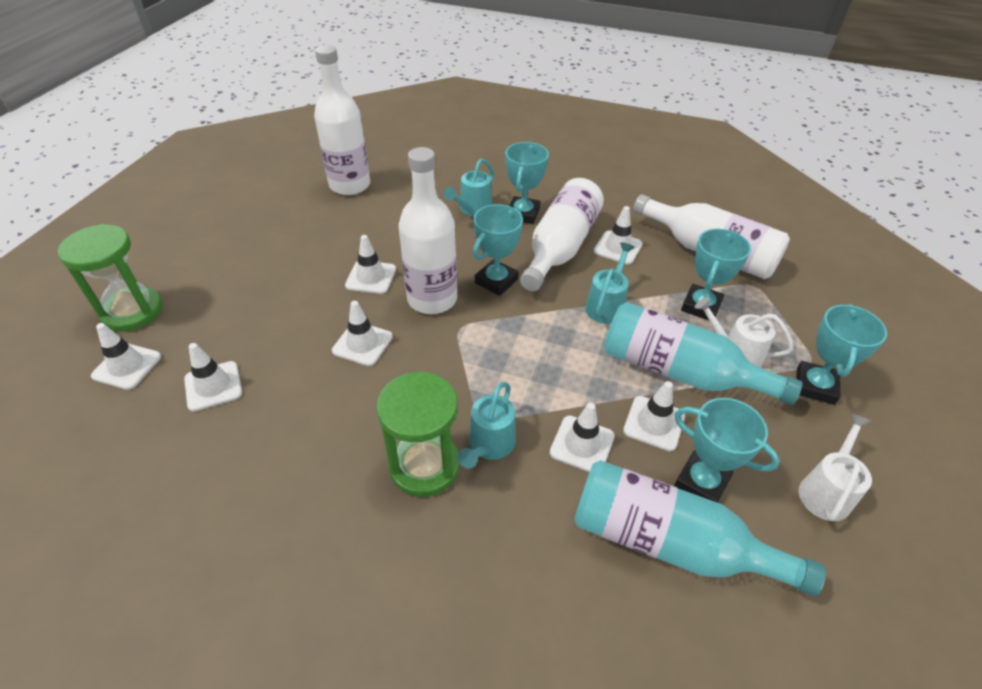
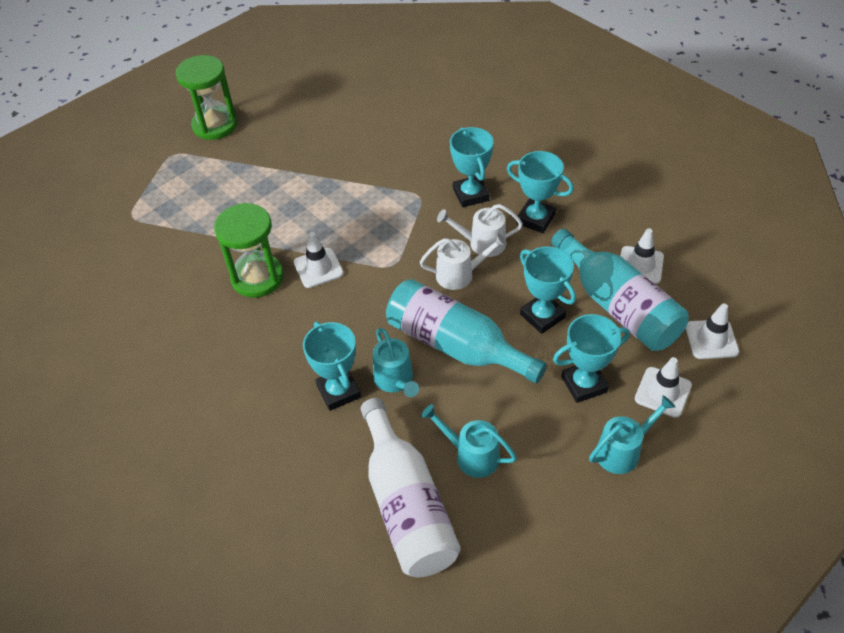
white bottle: 4 -> 1
white traffic cone: 7 -> 4

